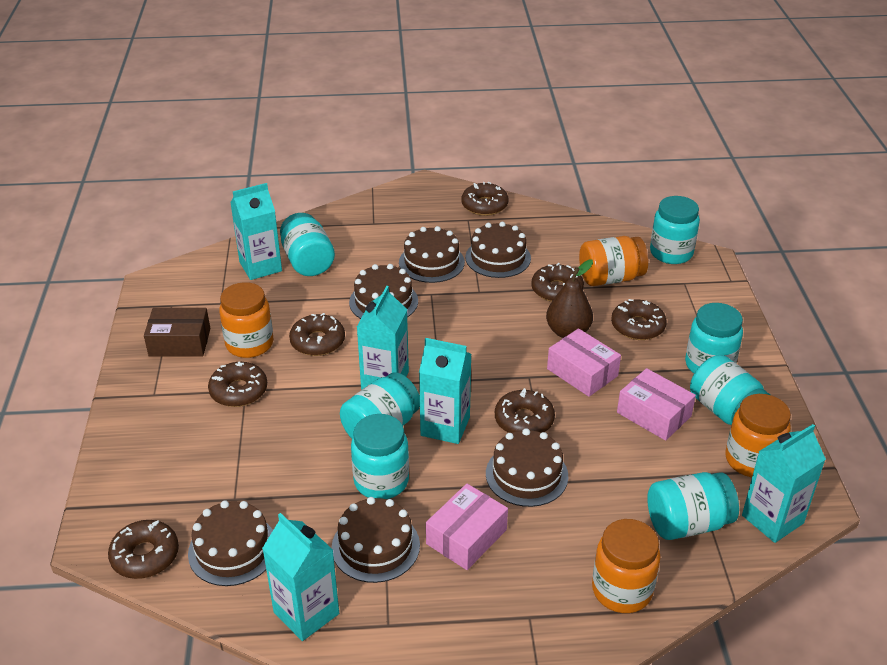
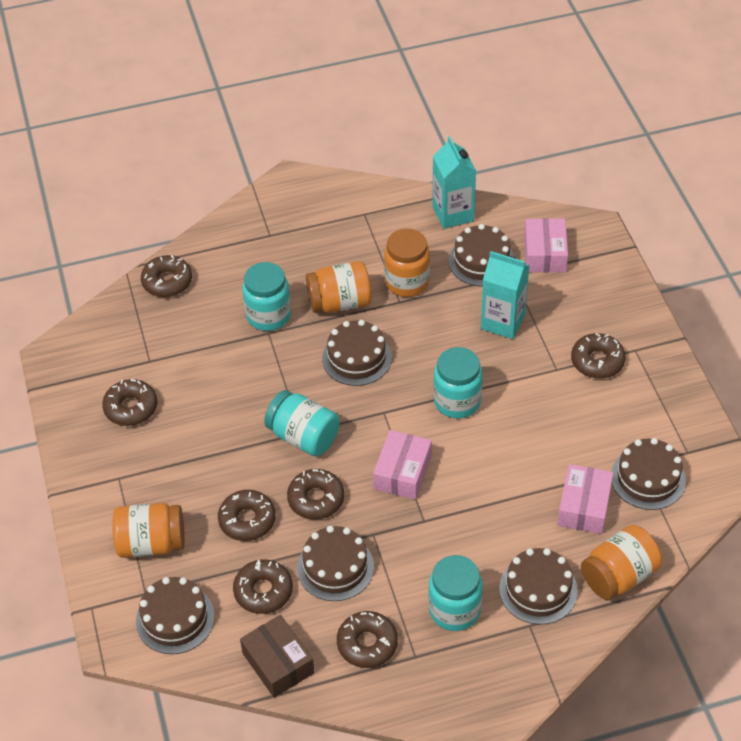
brown pear: 1 -> 0
turquoise carton: 5 -> 2
turquoise jar: 7 -> 4

